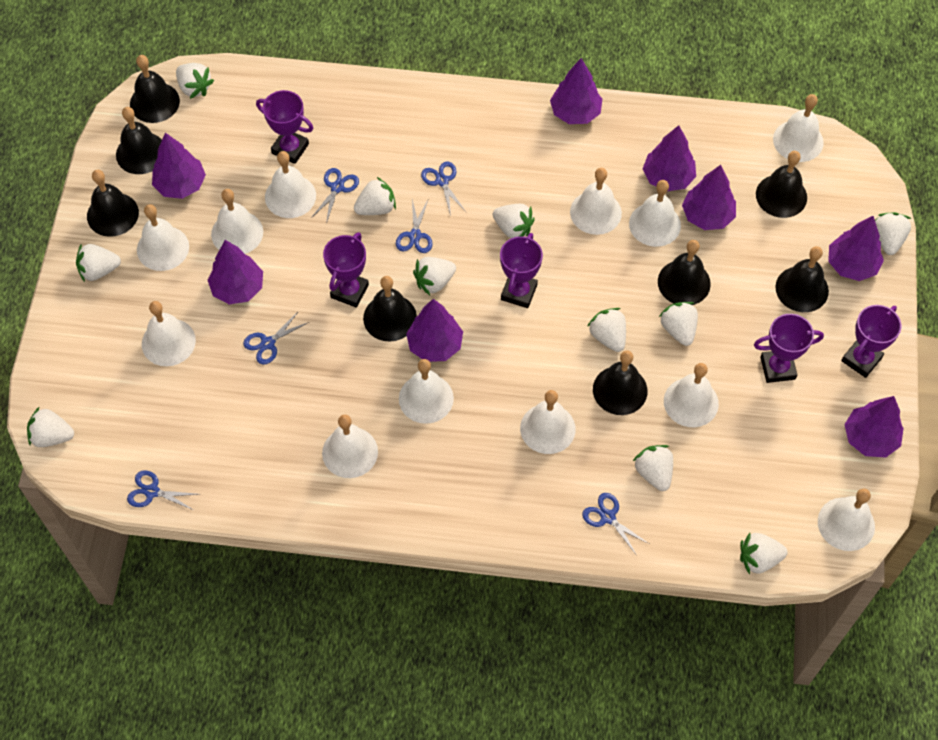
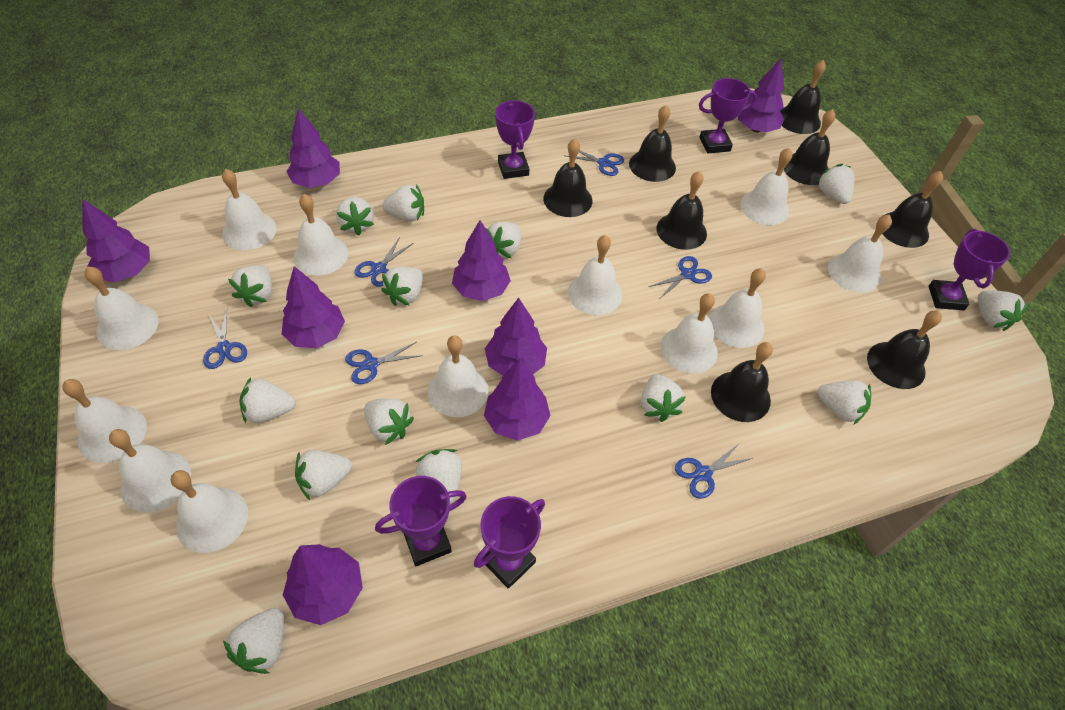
white strawberry: 11 -> 14

